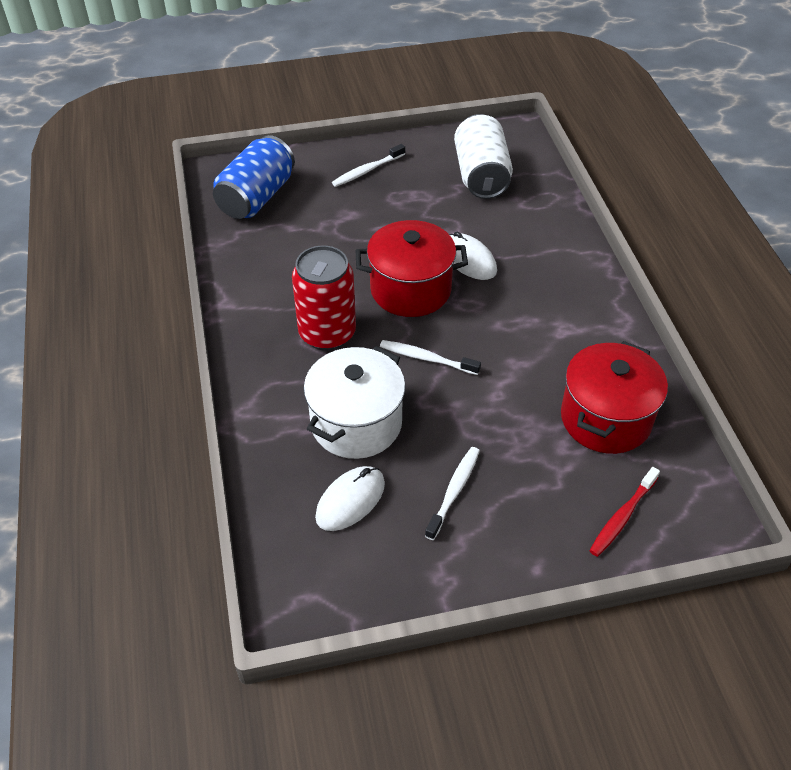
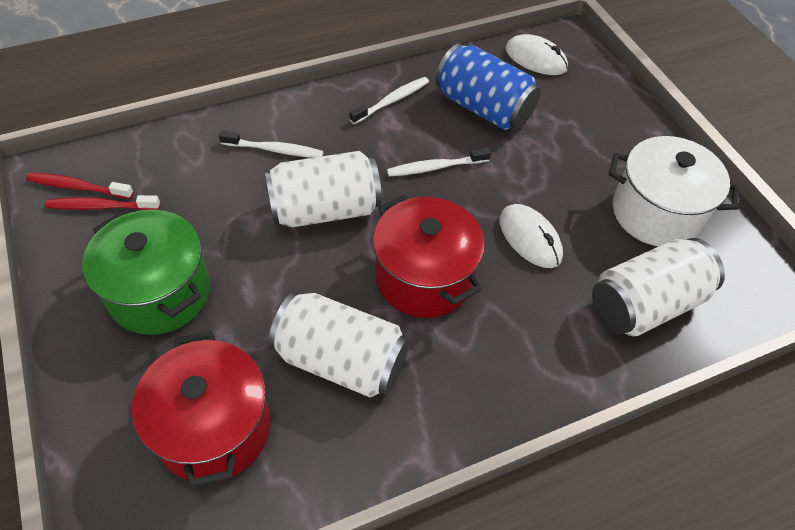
green pot: 0 -> 1
red can: 1 -> 0
red toothbrush: 1 -> 2
white can: 1 -> 3

